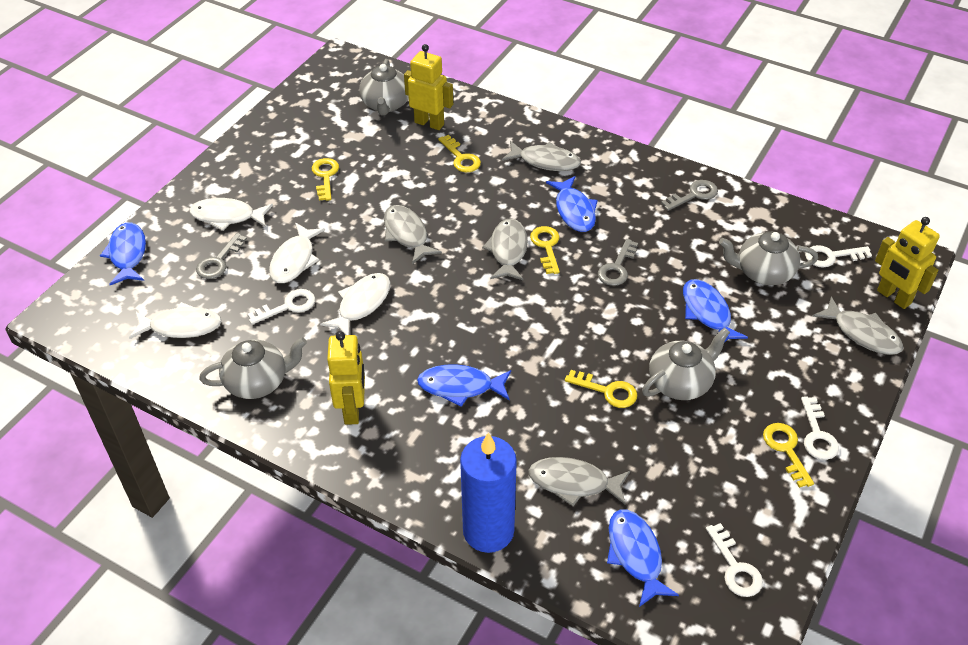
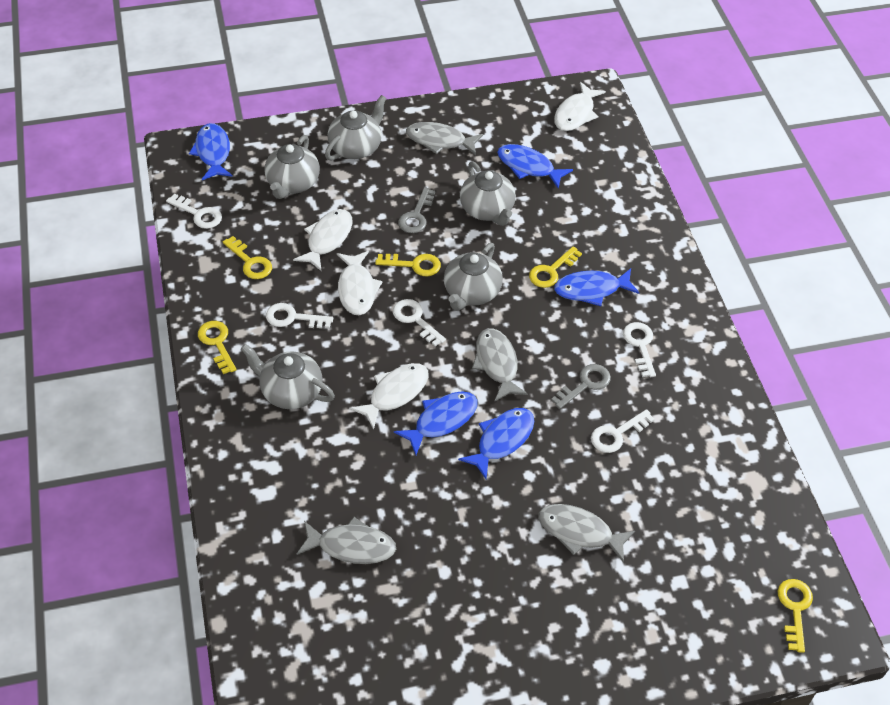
blue candle: 1 -> 0
grey fish: 5 -> 4
grey key: 3 -> 2
grey teapot: 4 -> 5
white key: 4 -> 5
yellow robot: 3 -> 0

